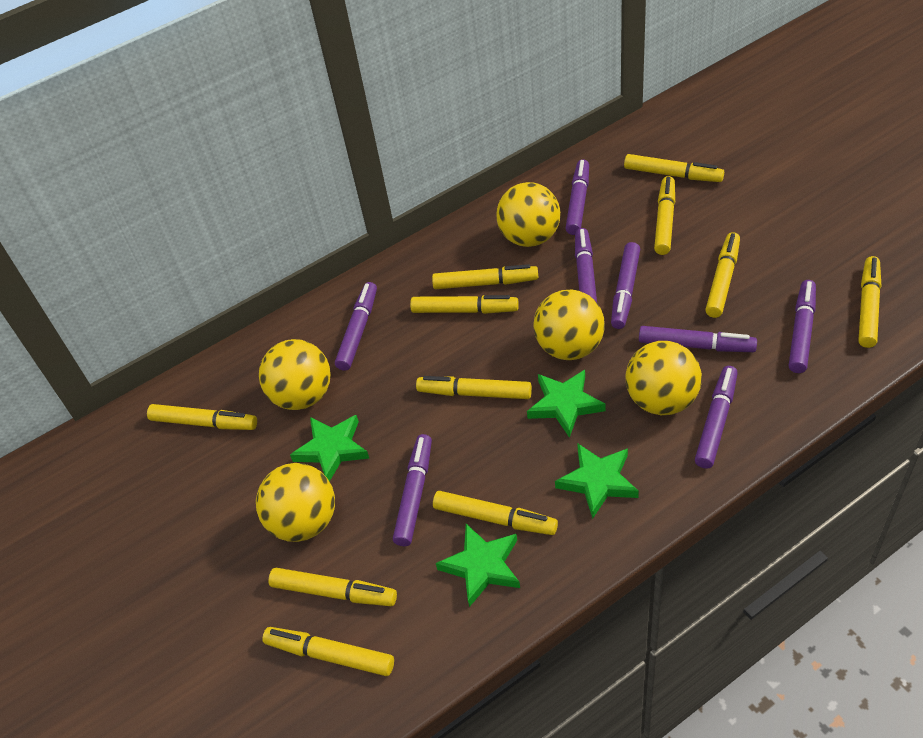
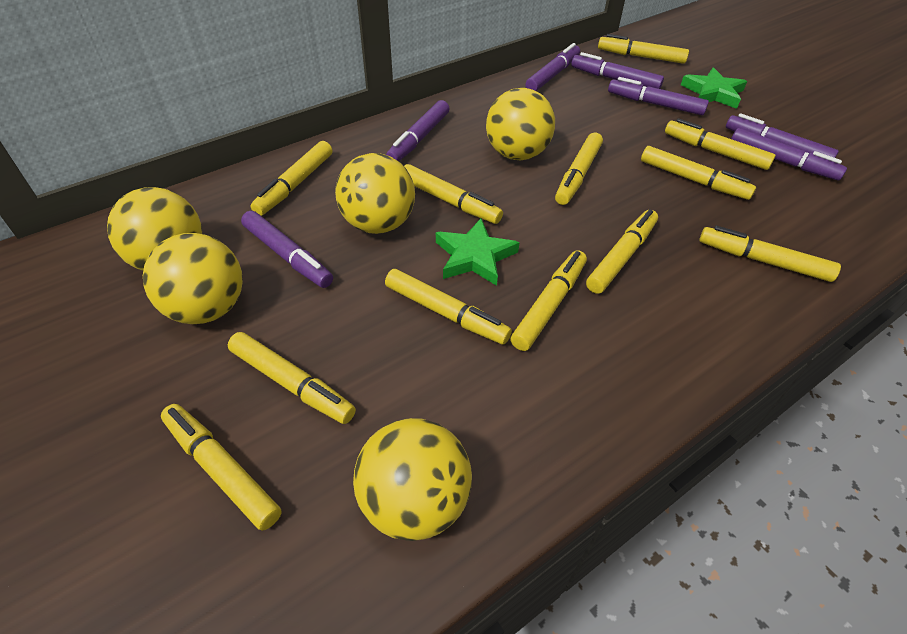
green star: 4 -> 2
purple marker: 8 -> 7
yellow marker: 11 -> 12

